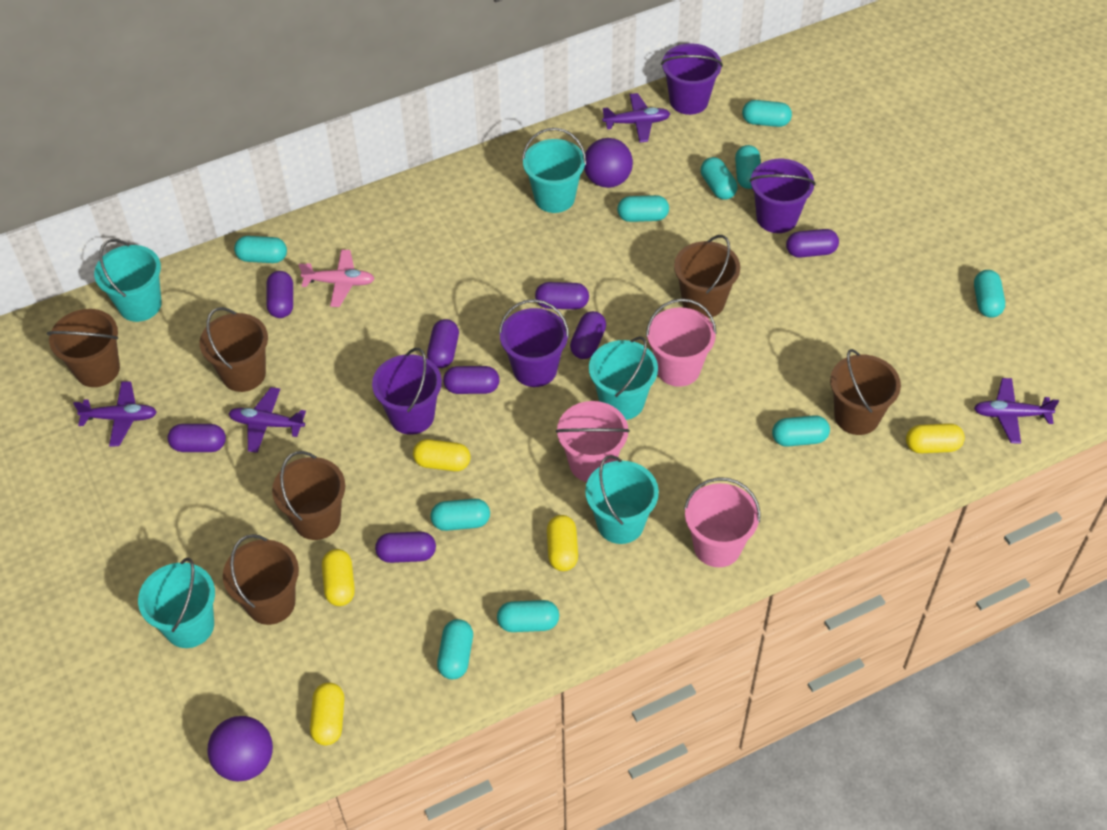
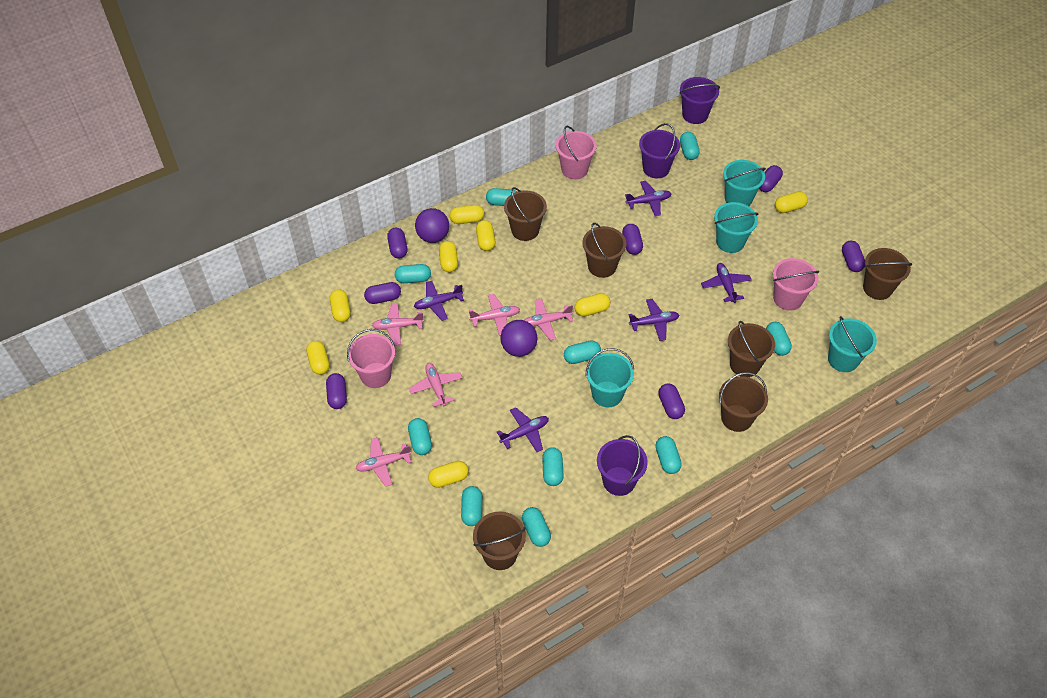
pink plane: 1 -> 5
purple bucket: 4 -> 3
purple capsule: 8 -> 7
purple plane: 4 -> 5
turquoise bucket: 5 -> 4
yellow capsule: 5 -> 8

